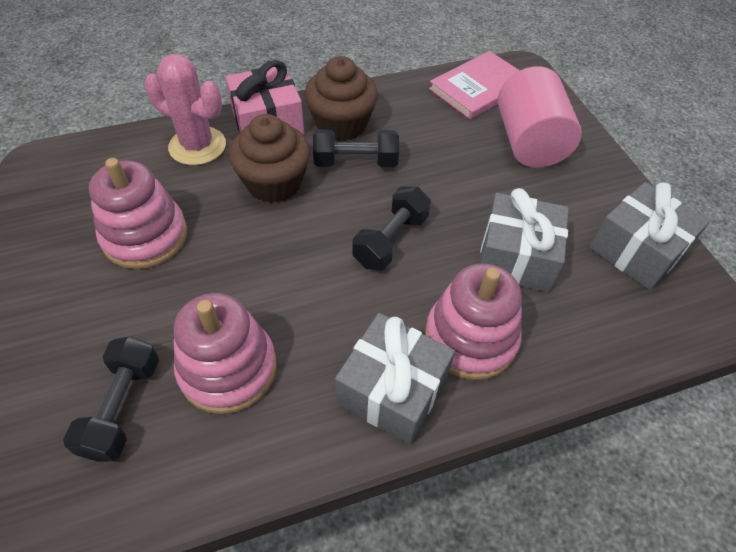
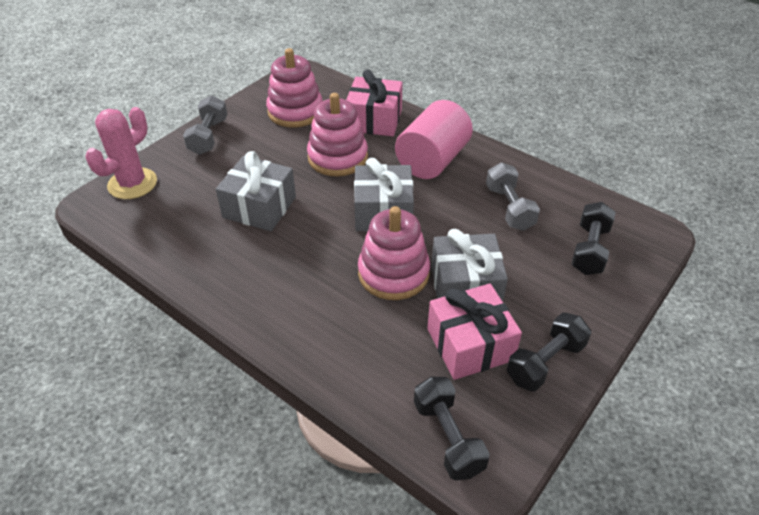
brown cupcake: 2 -> 0
grey dumbbell: 0 -> 2
pink book: 1 -> 0
pink gift: 1 -> 2

